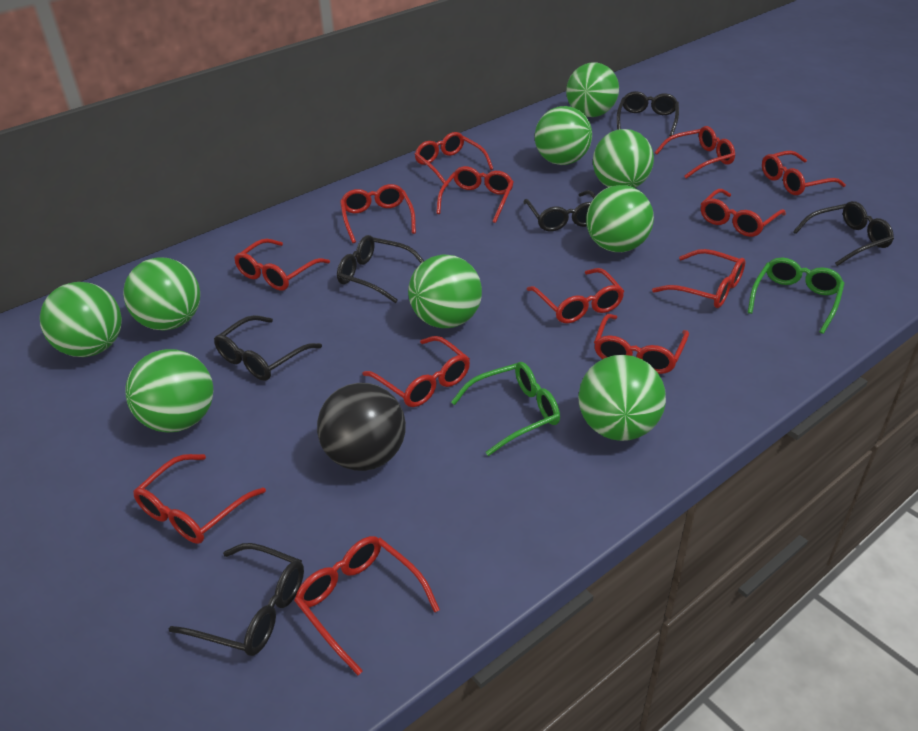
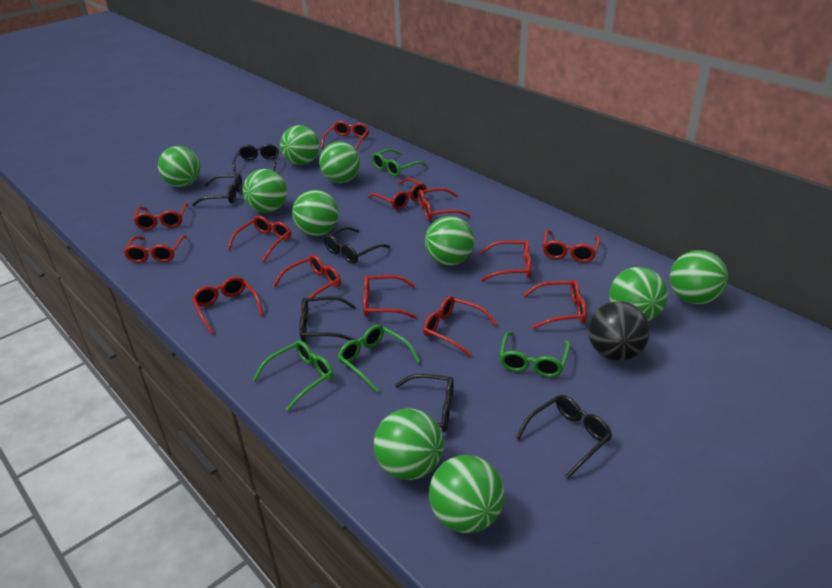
green ball: 9 -> 10
green glasses: 2 -> 4

